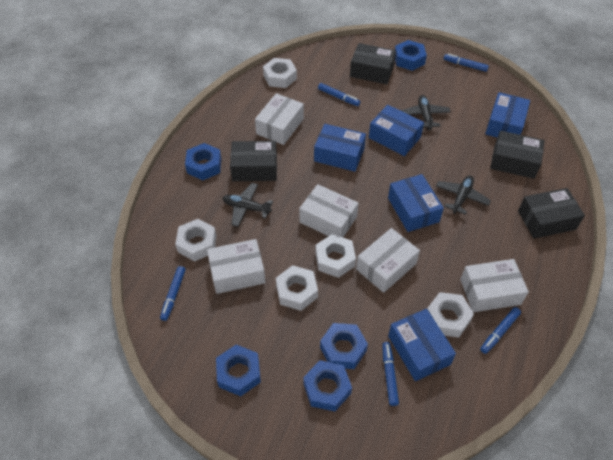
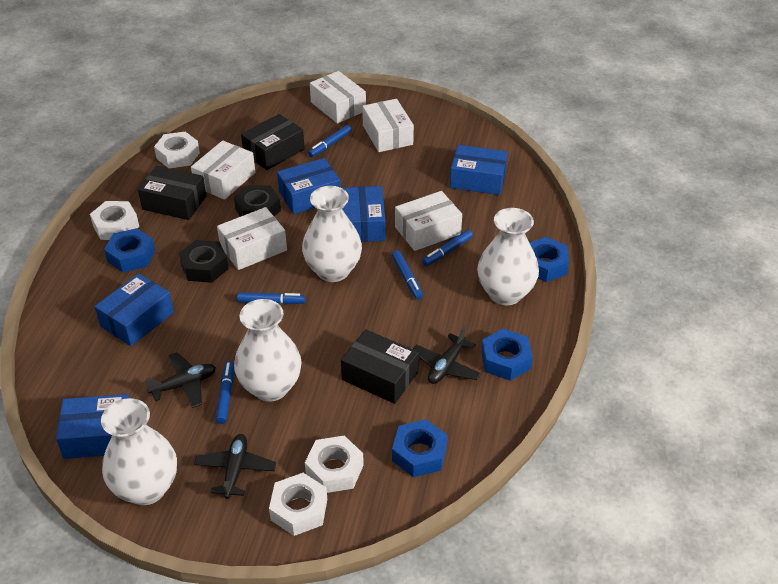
black box: 4 -> 3
black nut: 0 -> 2
blue nut: 5 -> 4
white nut: 5 -> 4
white vase: 0 -> 4

